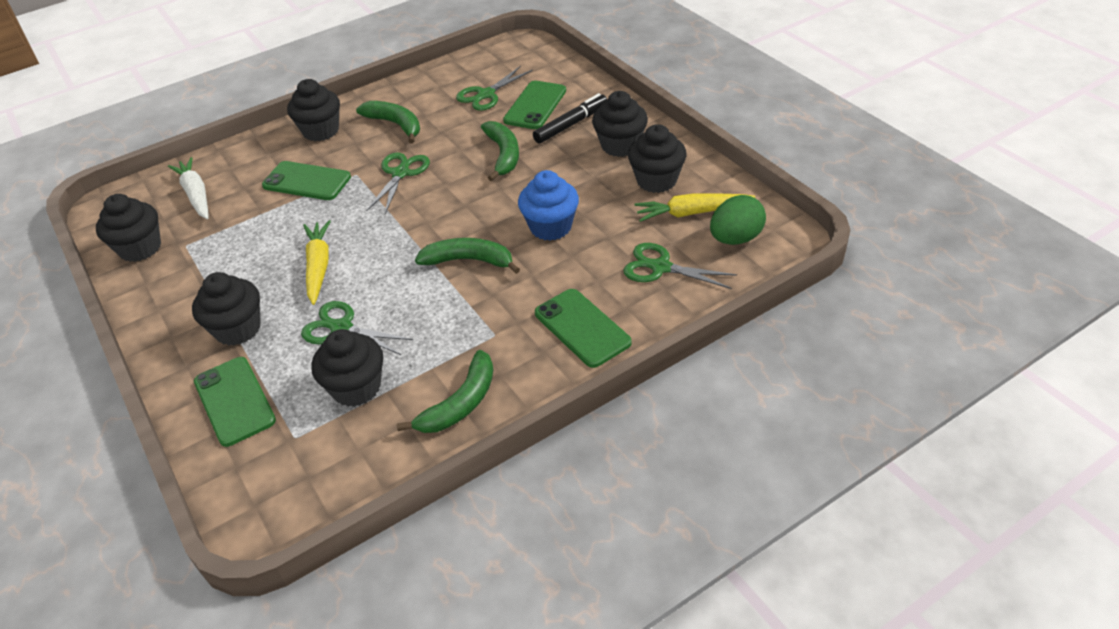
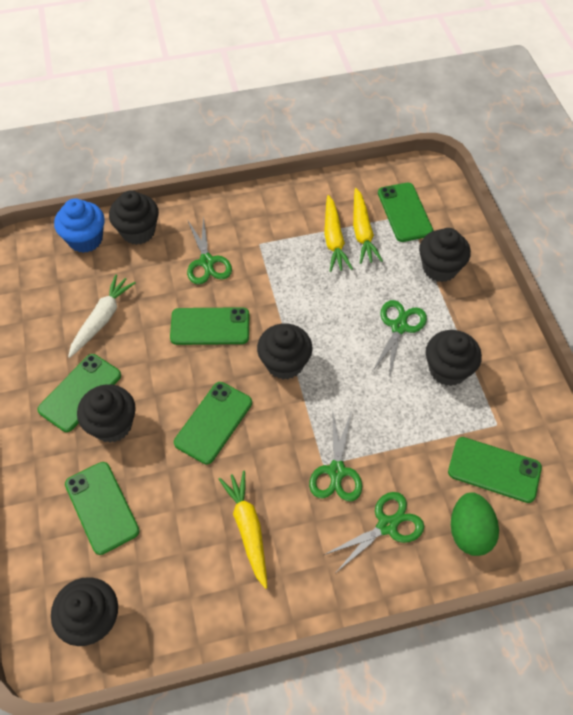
black marker: 1 -> 0
green banana: 4 -> 0
green phone: 4 -> 6
yellow carrot: 2 -> 3

